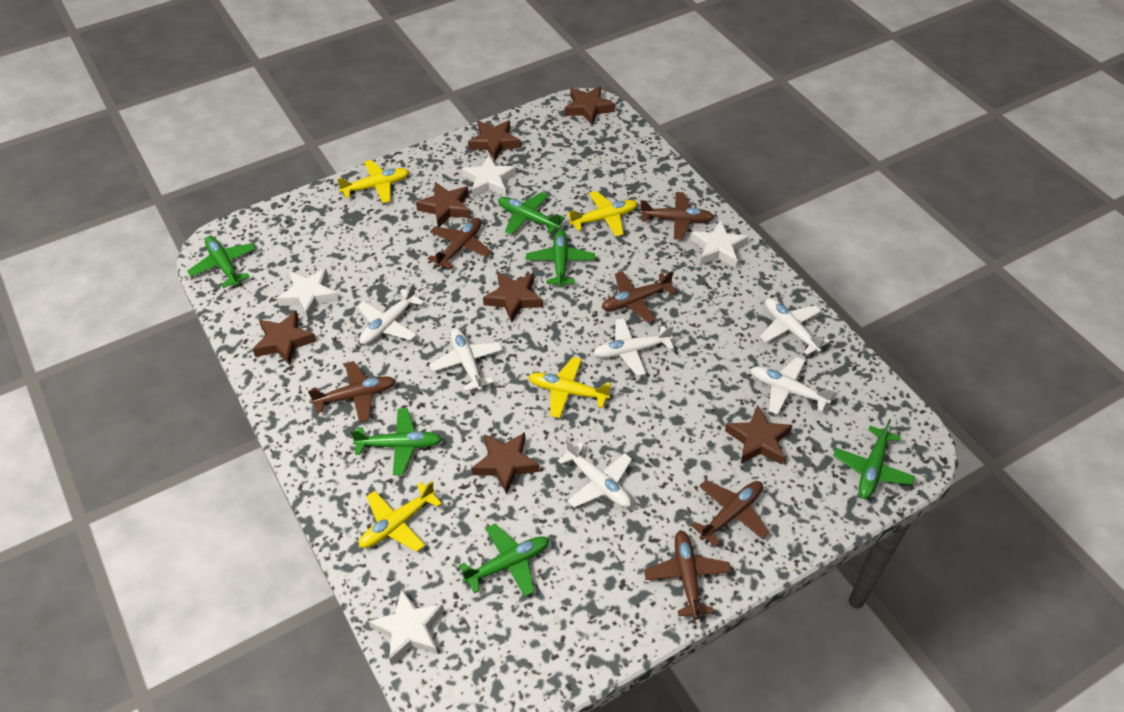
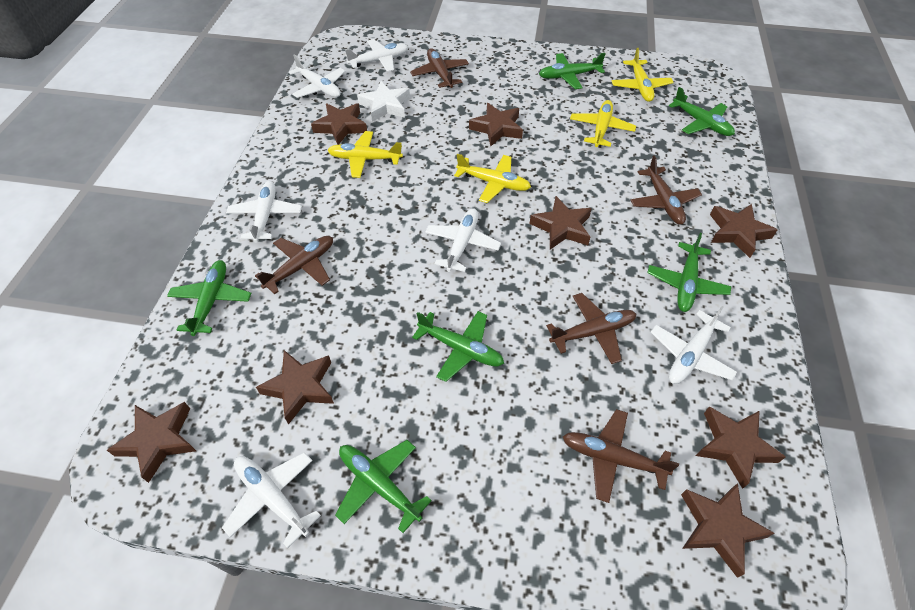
brown plane: 6 -> 5
brown star: 7 -> 8
white star: 4 -> 1

